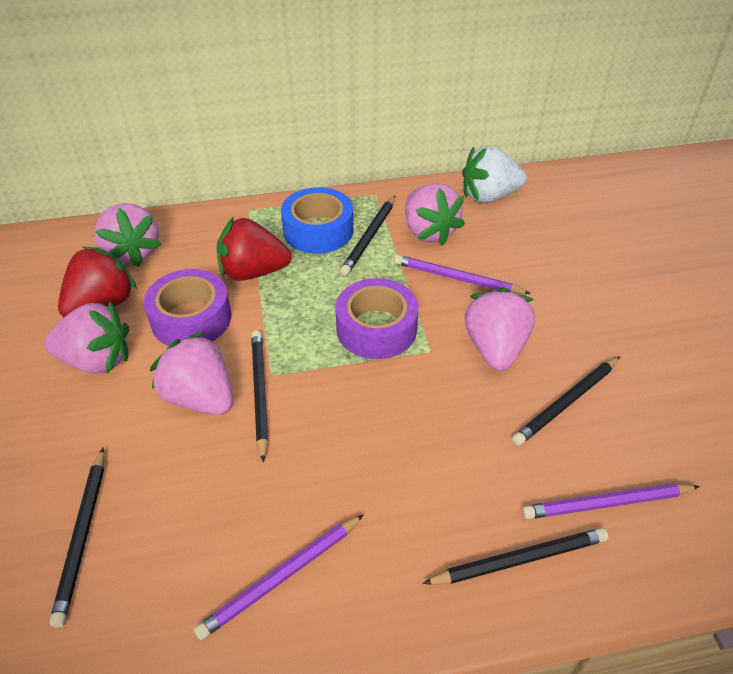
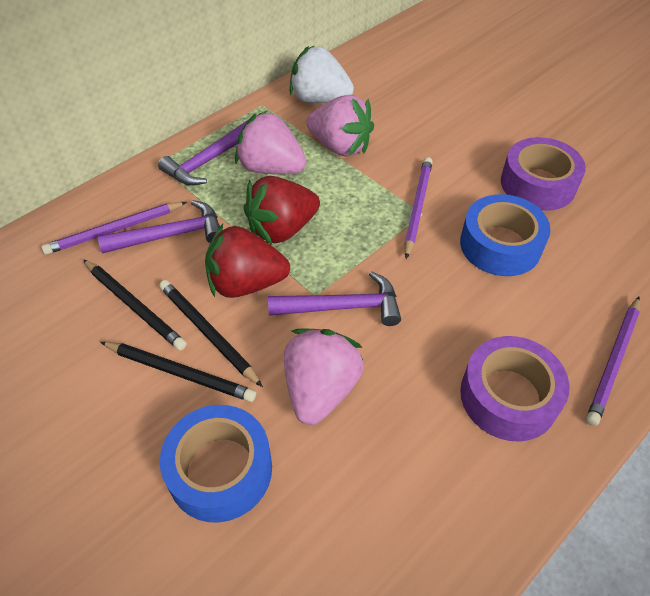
black pencil: 5 -> 3
blue tape: 1 -> 2
pink strawberry: 5 -> 3
purple hammer: 0 -> 3

